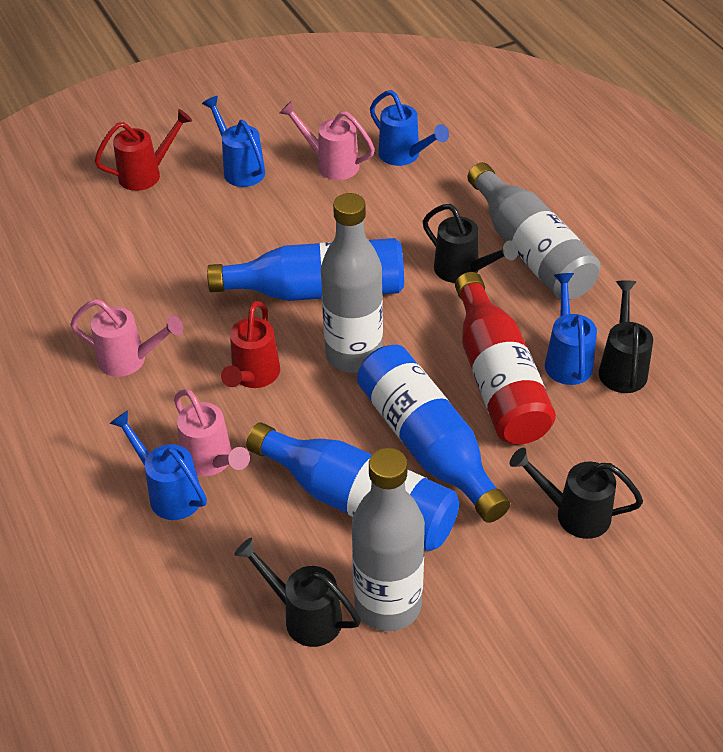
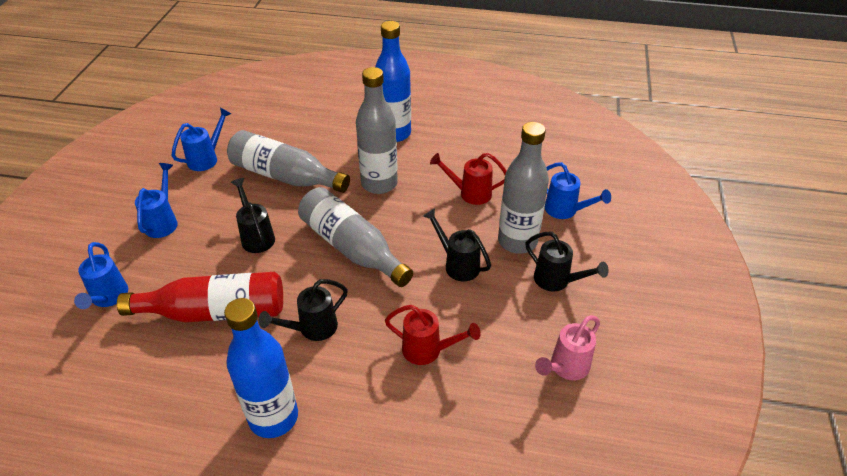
blue bottle: 3 -> 2
grey bottle: 3 -> 4
pink watering can: 3 -> 1

